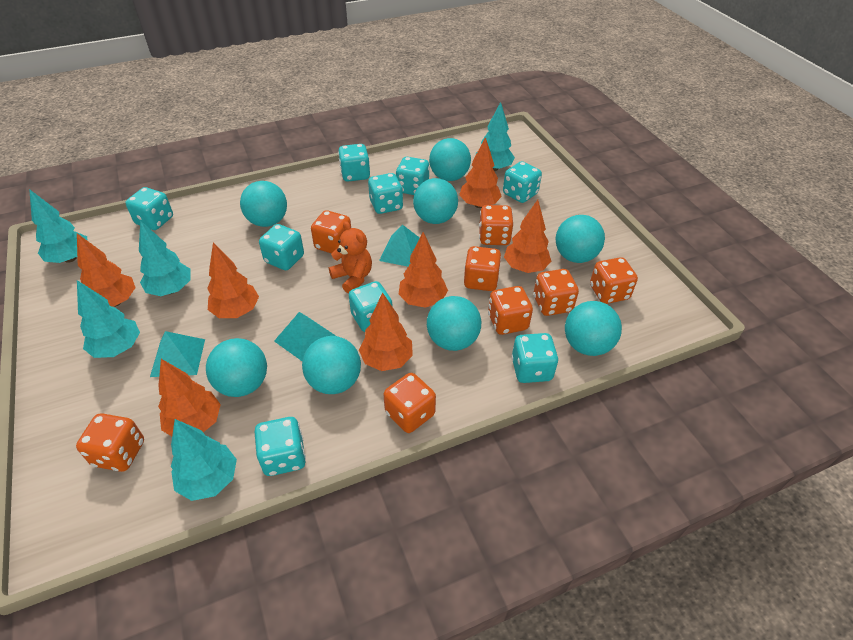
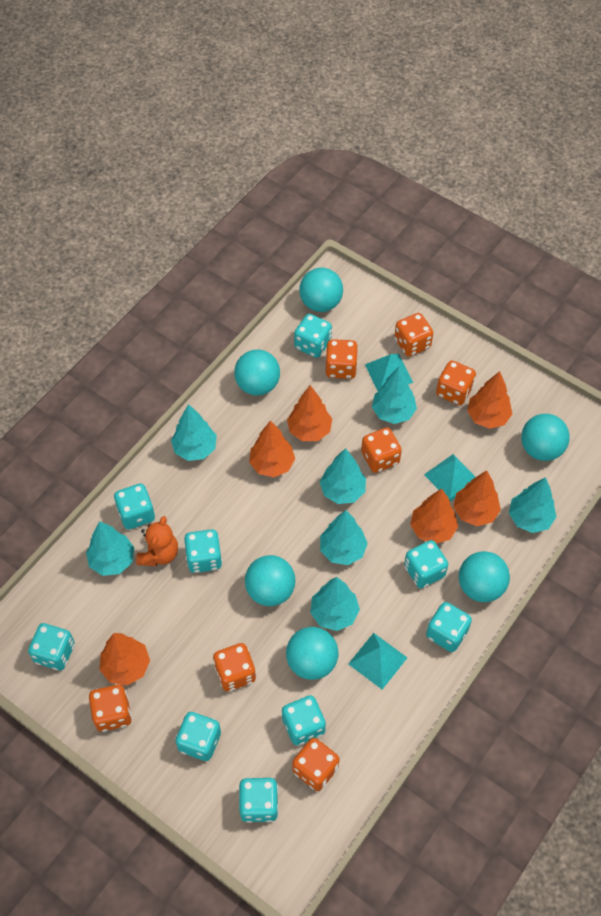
orange dice: 8 -> 7
orange tree: 7 -> 6
turquoise ball: 8 -> 6
turquoise tree: 5 -> 7

